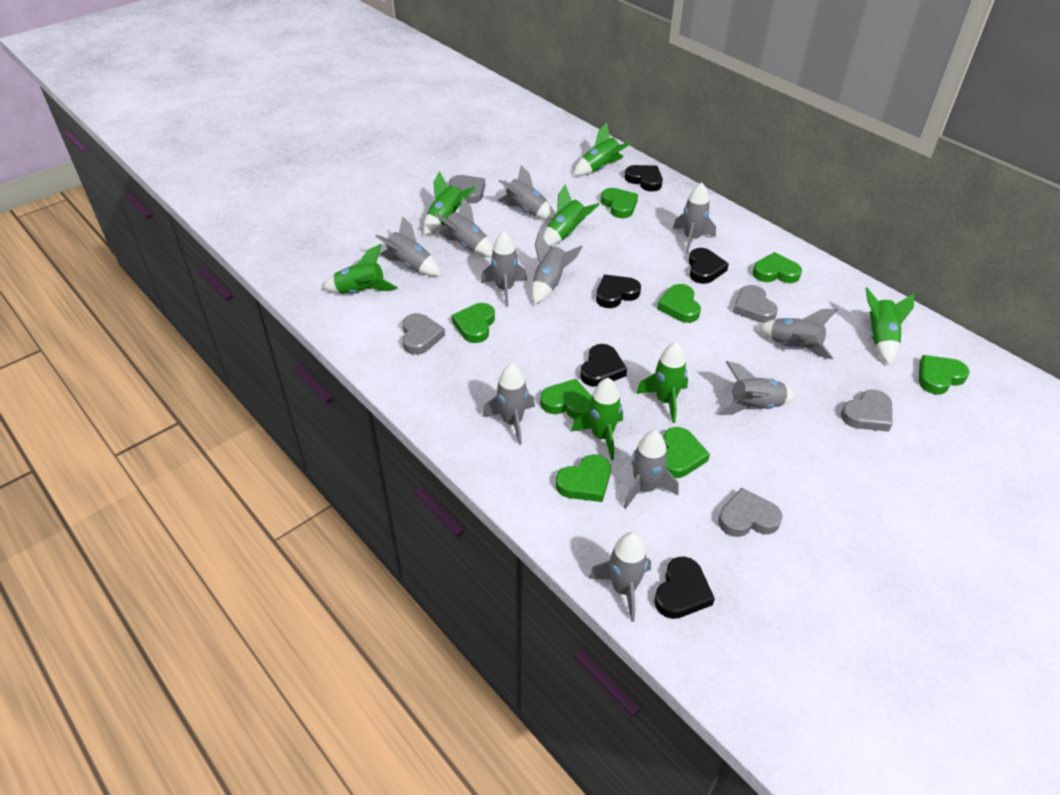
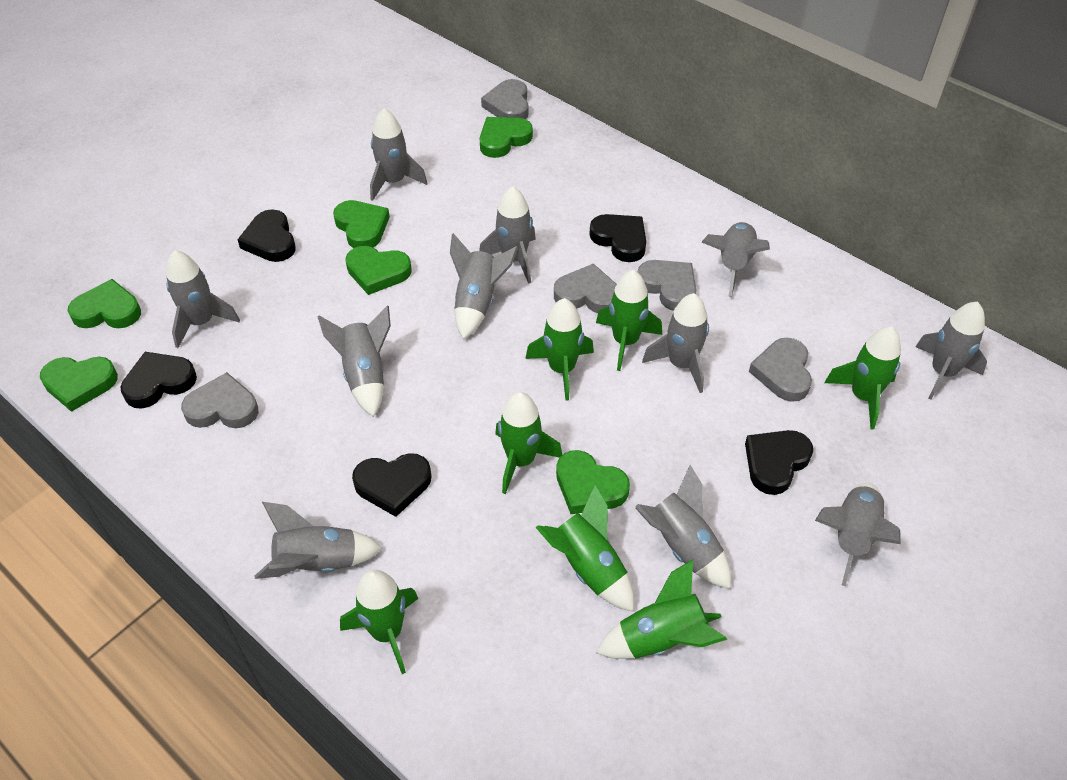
green heart: 8 -> 6

